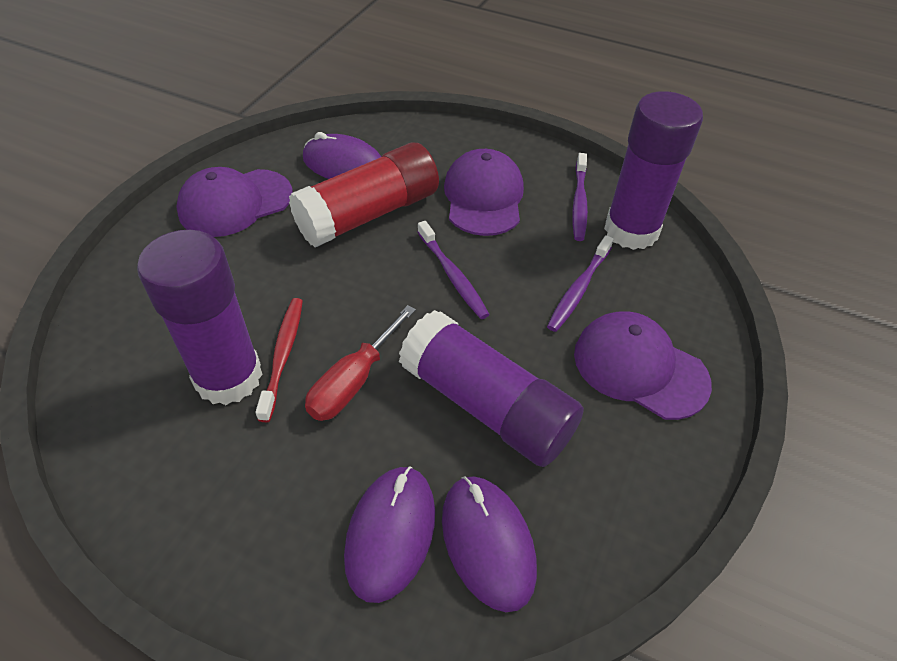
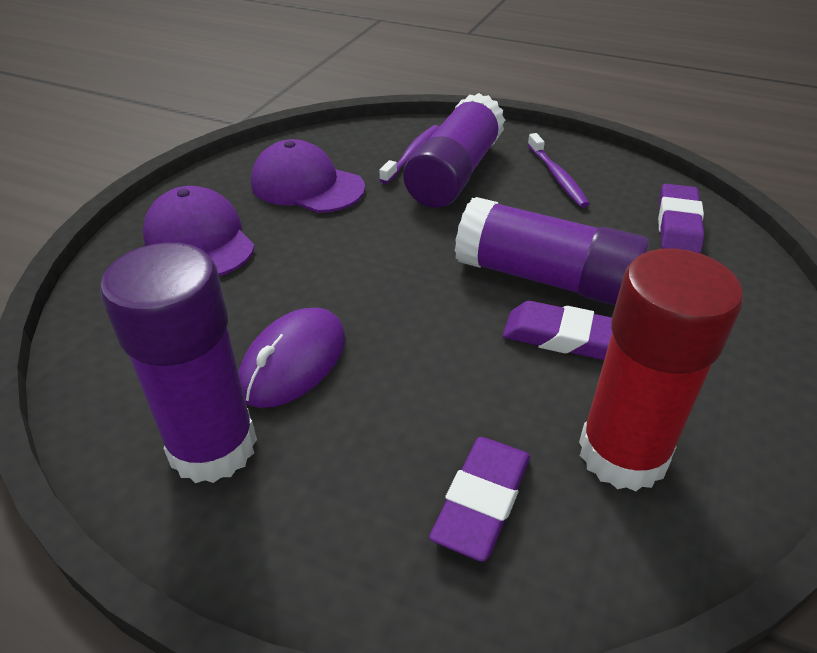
purple cap: 3 -> 2
purple eraser: 0 -> 3
purple mouse: 3 -> 1
purple toothbrush: 3 -> 2
red screwdriver: 1 -> 0
red toothbrush: 1 -> 0

